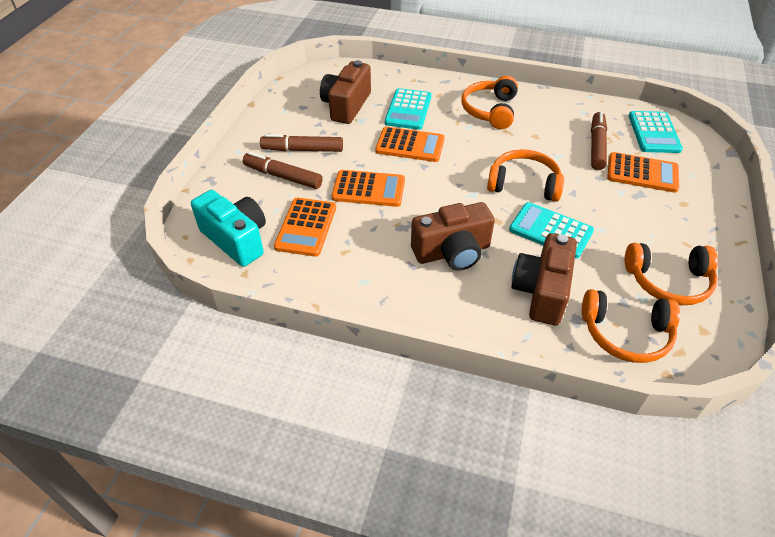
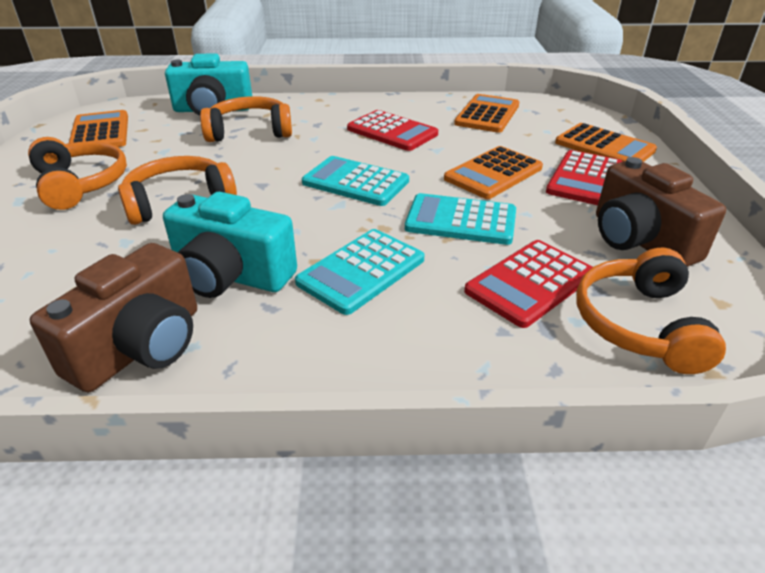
brown camera: 3 -> 2
brown marker: 3 -> 0
red calculator: 0 -> 3
turquoise camera: 1 -> 2

